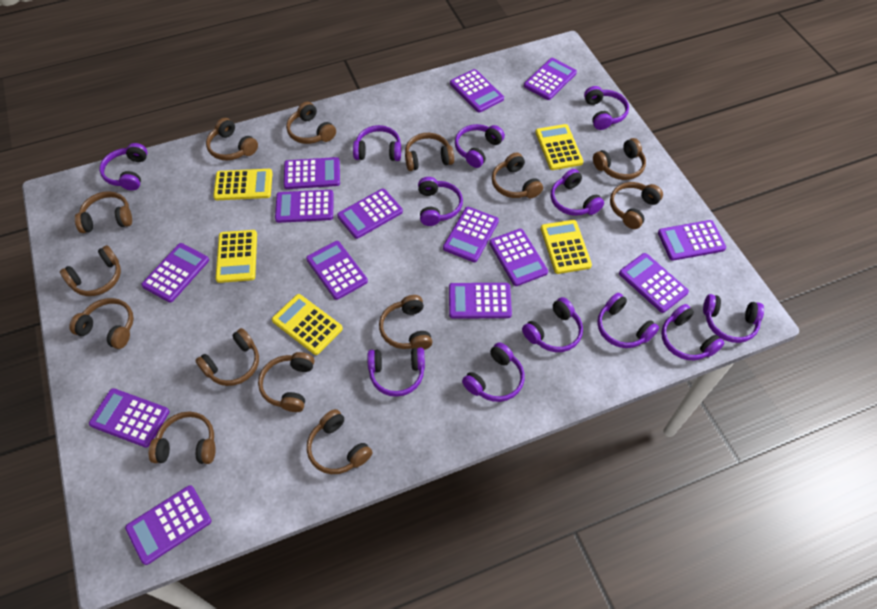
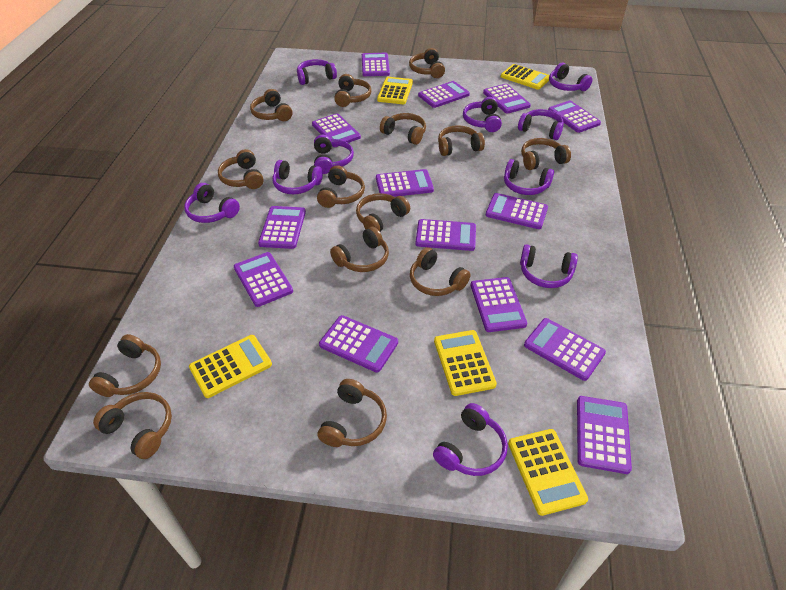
purple headphones: 12 -> 10

